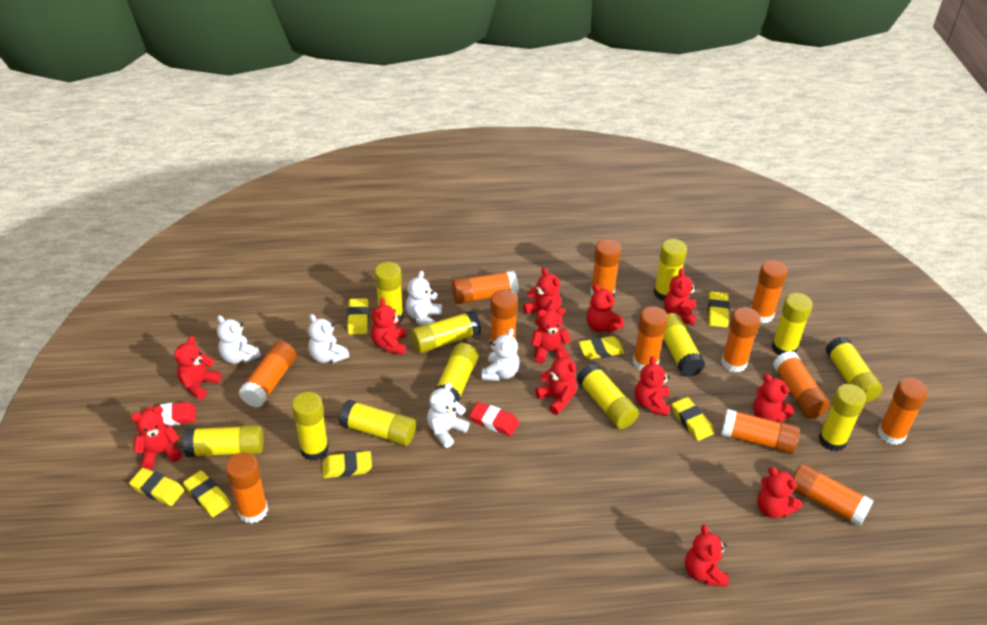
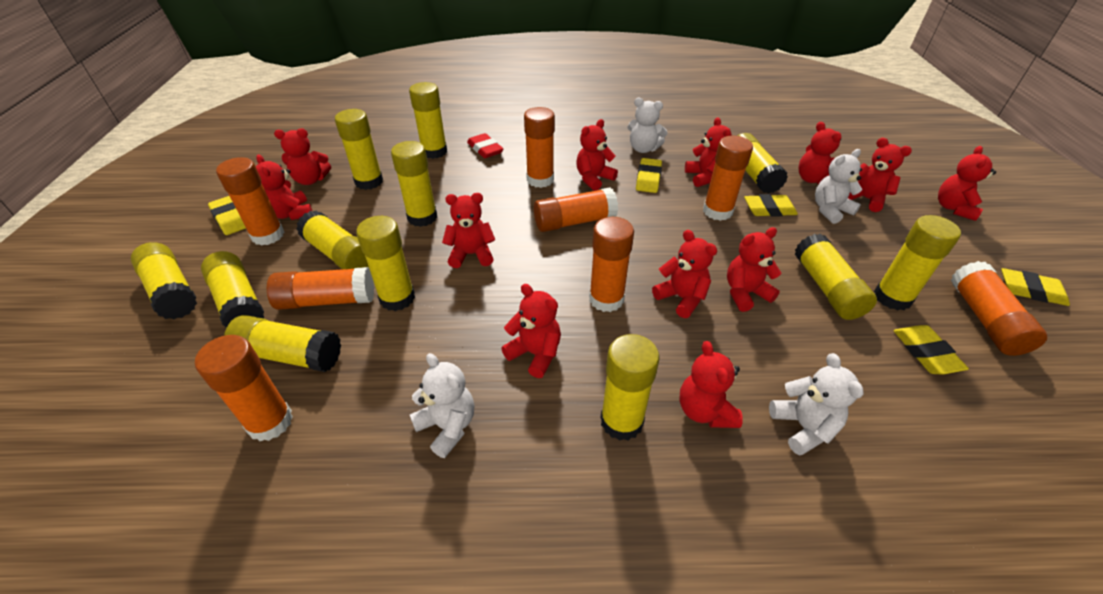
orange glue stick: 12 -> 8
red eraser: 2 -> 1
white teddy bear: 5 -> 4
yellow eraser: 7 -> 5

